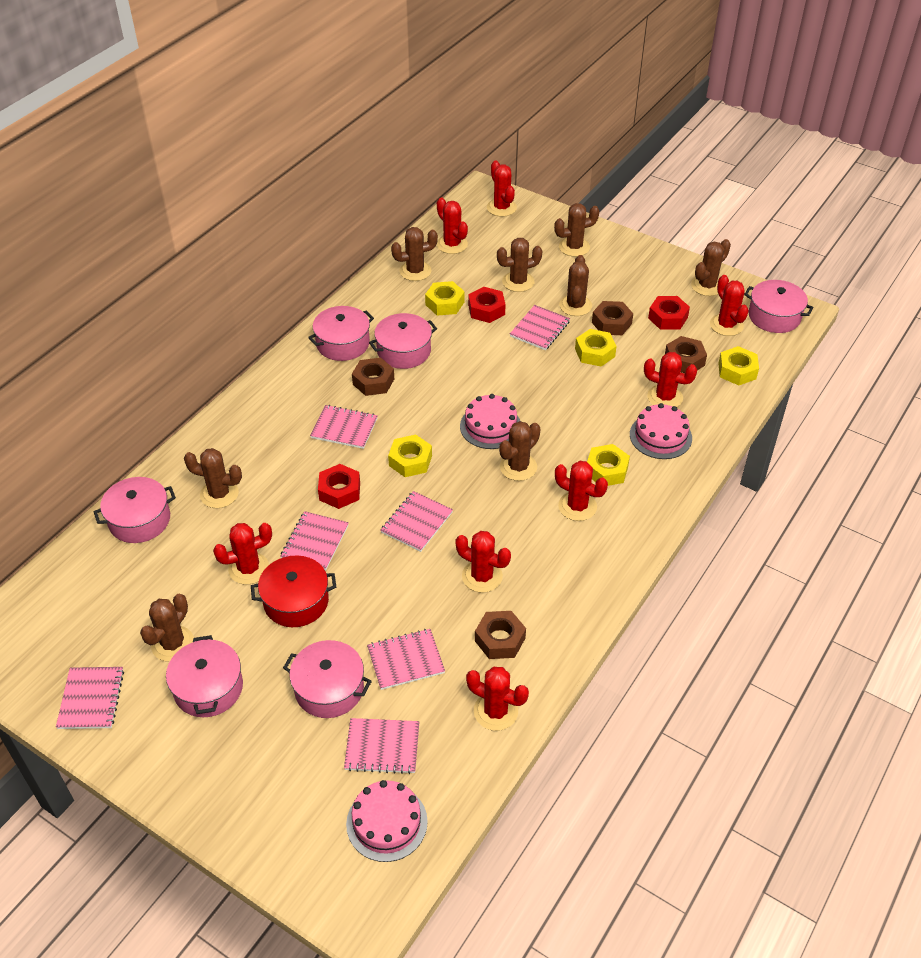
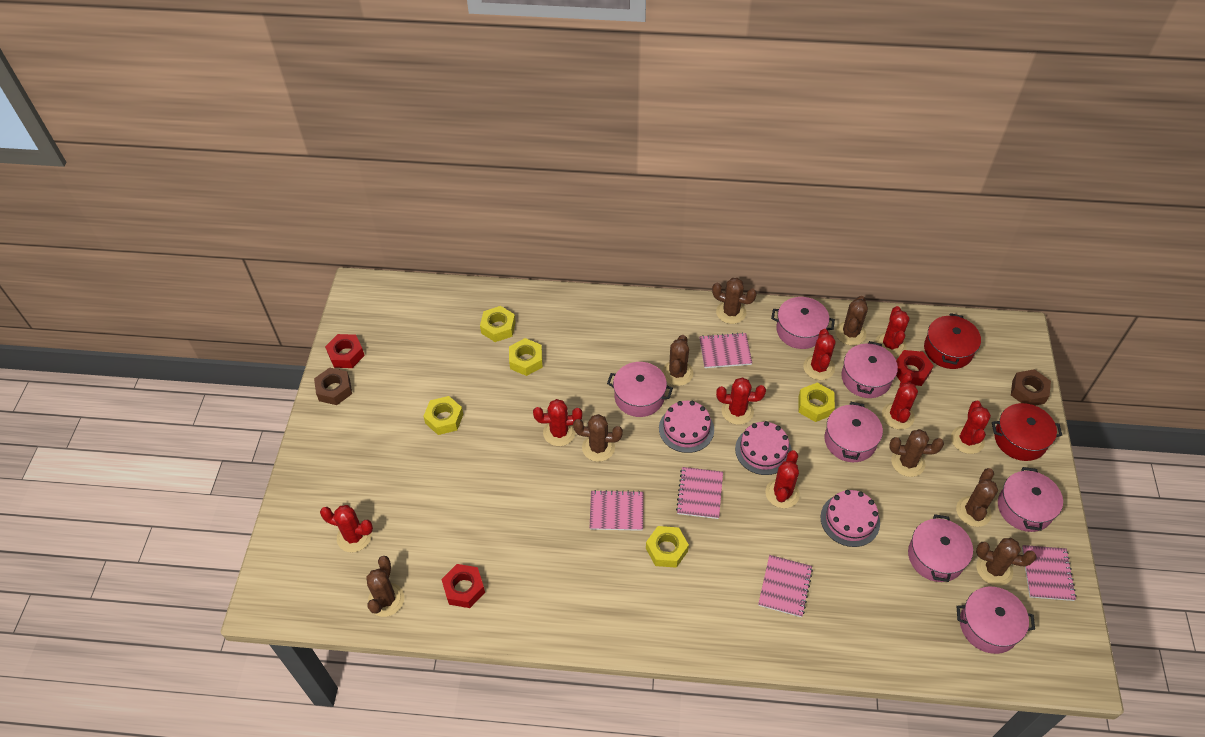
brown nut: 4 -> 2
pink notebook: 7 -> 5
pink pot: 6 -> 7
red pot: 1 -> 2

